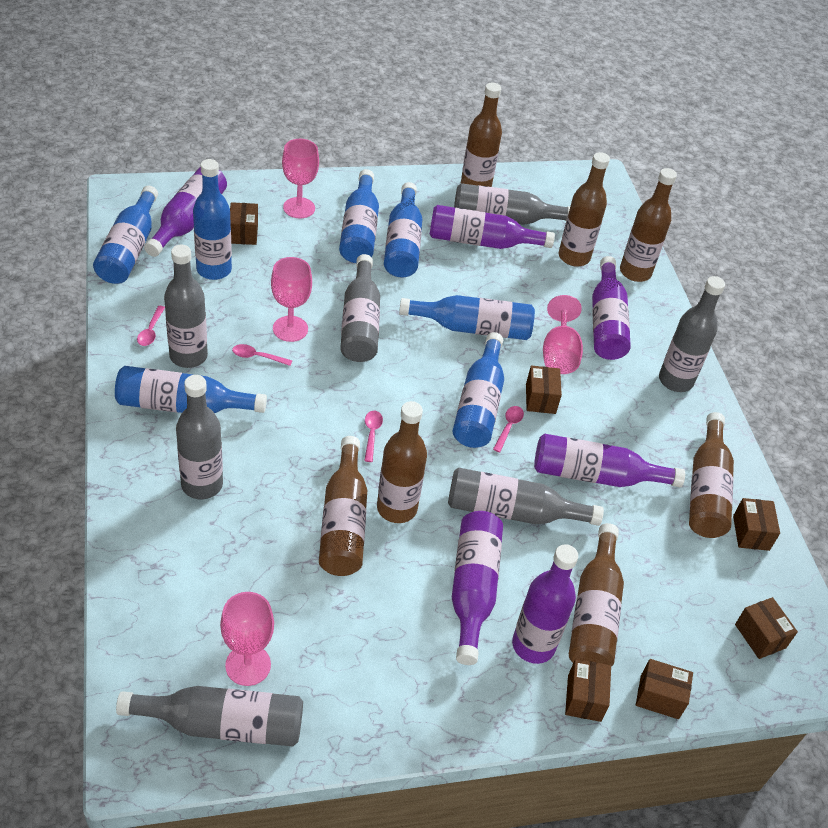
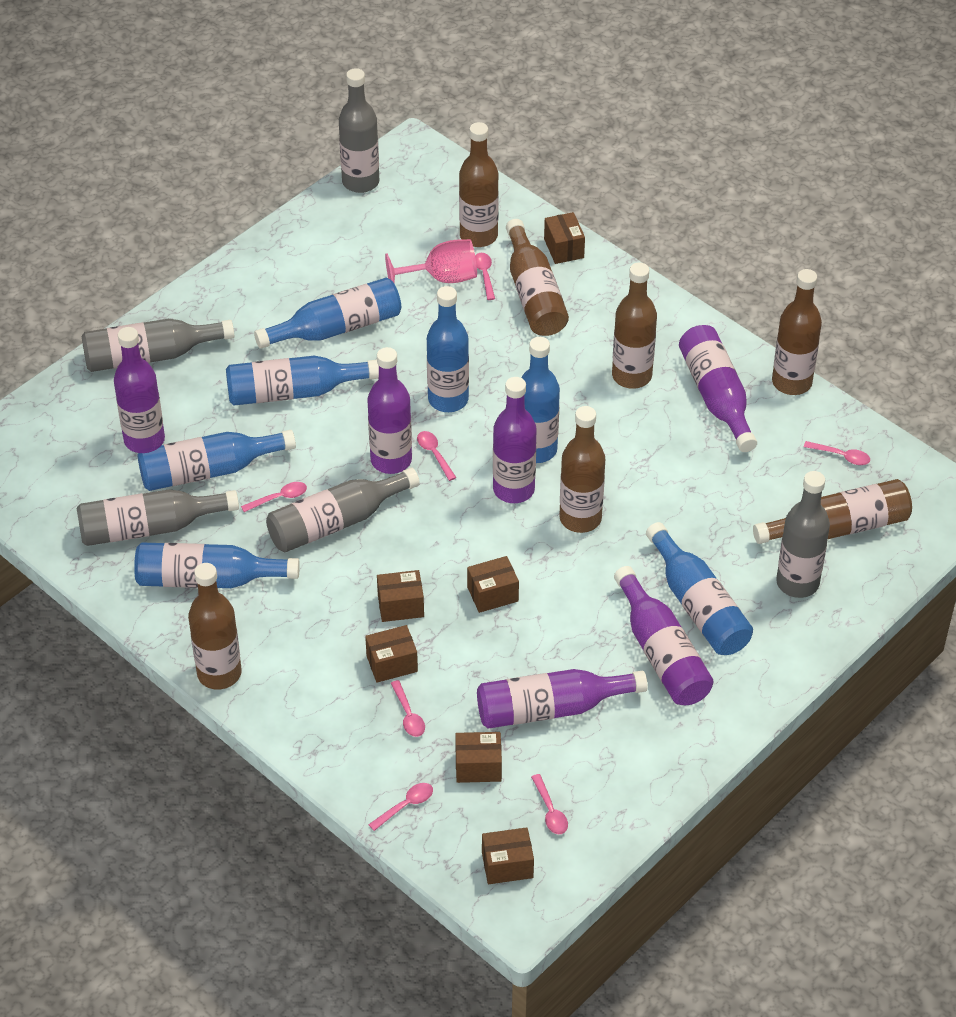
grey bottle: 7 -> 5
pink goblet: 4 -> 1
pink spoon: 4 -> 7

